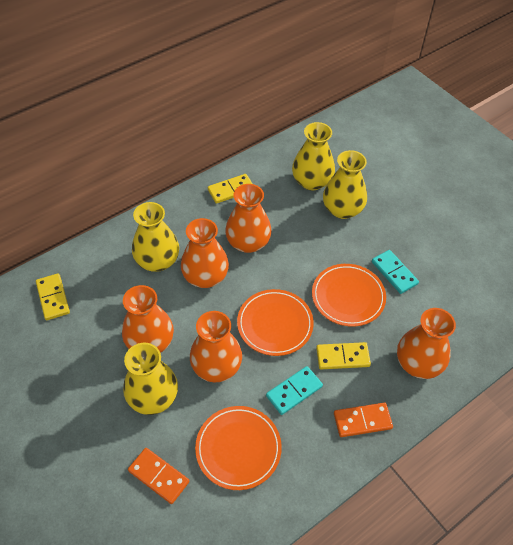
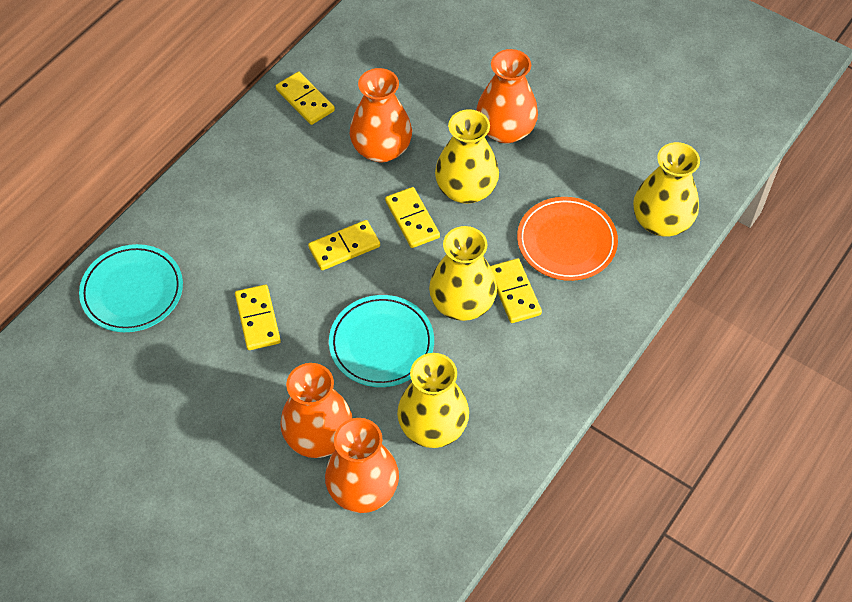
orange domino: 2 -> 0
orange plate: 3 -> 1
orange vase: 5 -> 4
turquoise domino: 2 -> 0
turquoise plate: 0 -> 2
yellow domino: 3 -> 5

